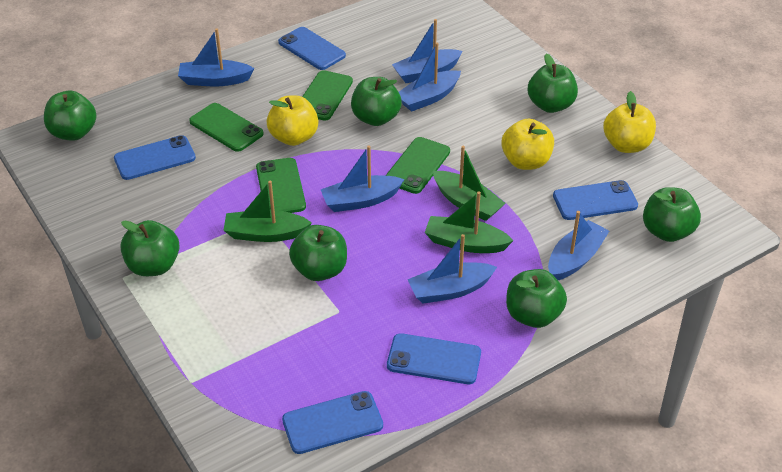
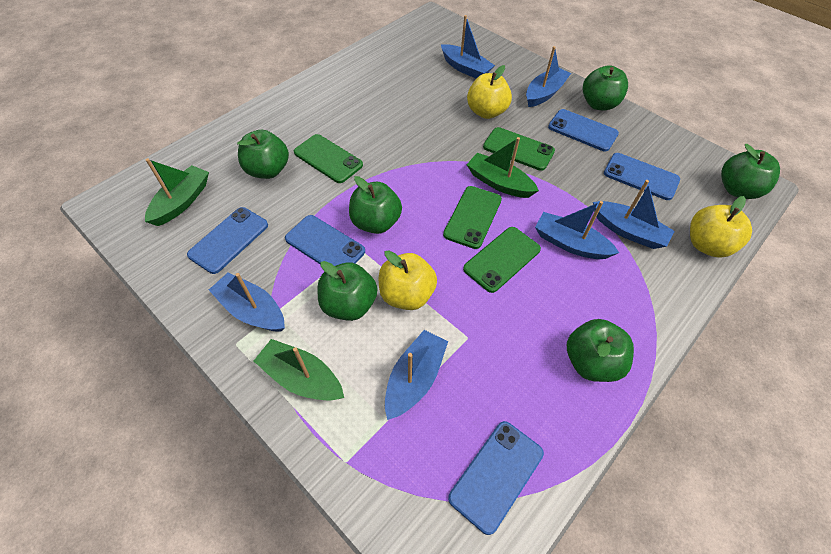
green apple: 7 -> 6

